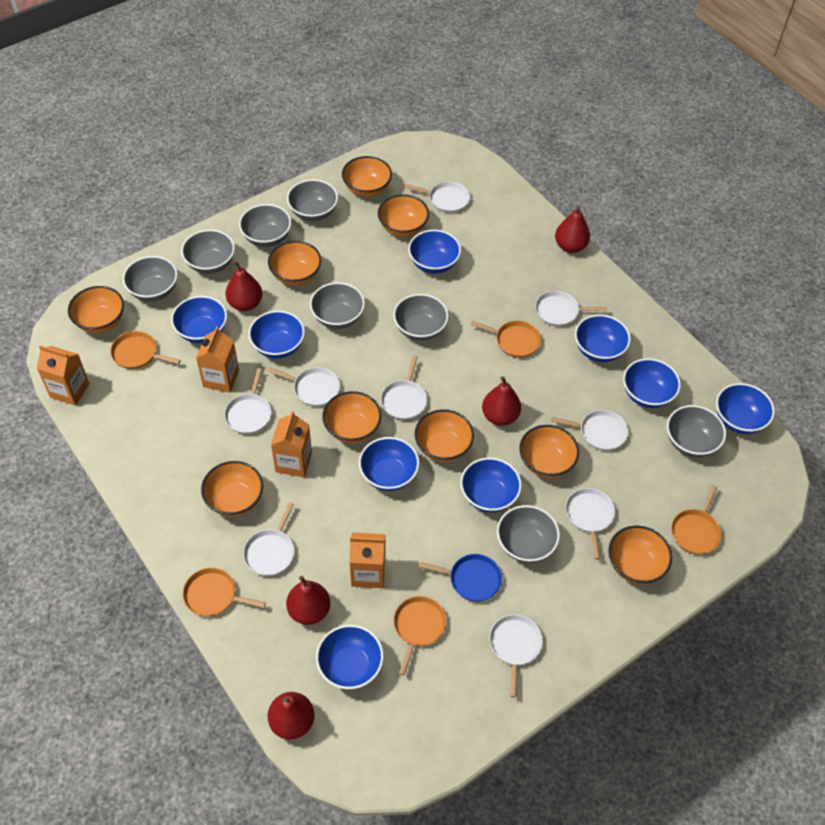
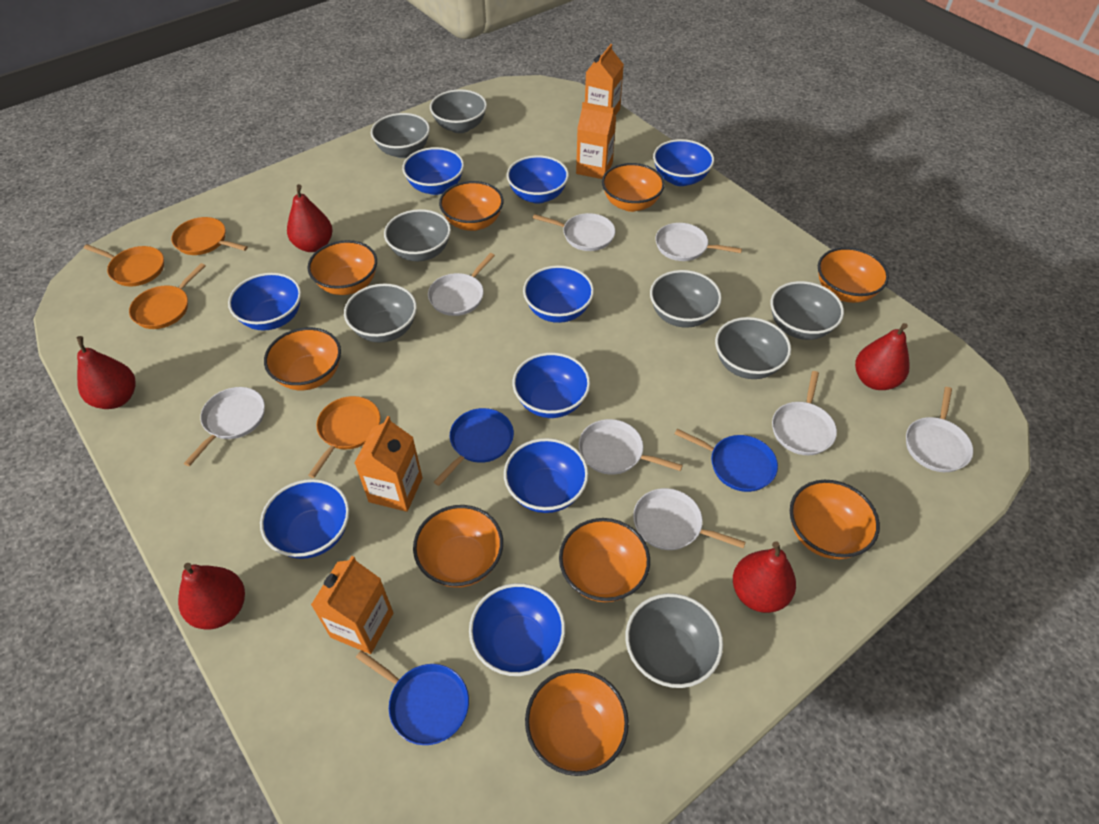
blue pan: 1 -> 3
orange pan: 5 -> 4
white pan: 9 -> 8

